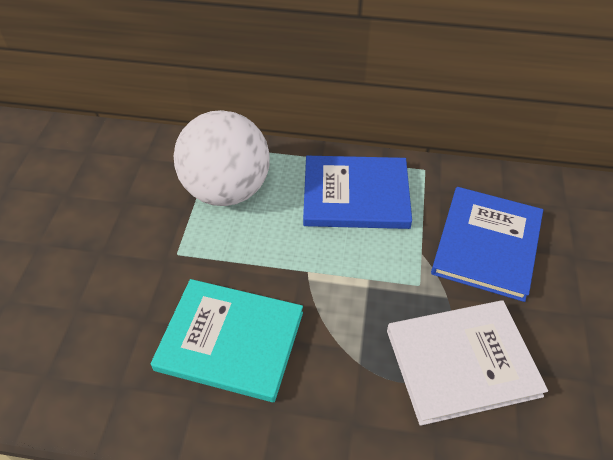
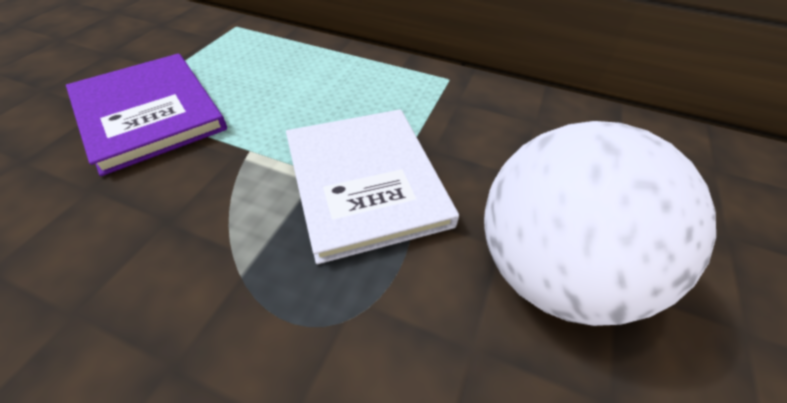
blue book: 2 -> 0
purple book: 0 -> 1
turquoise book: 1 -> 0

